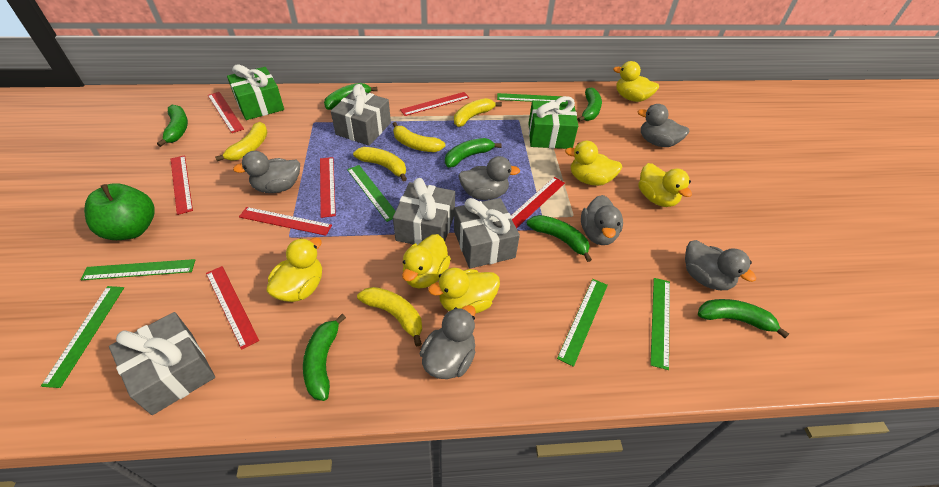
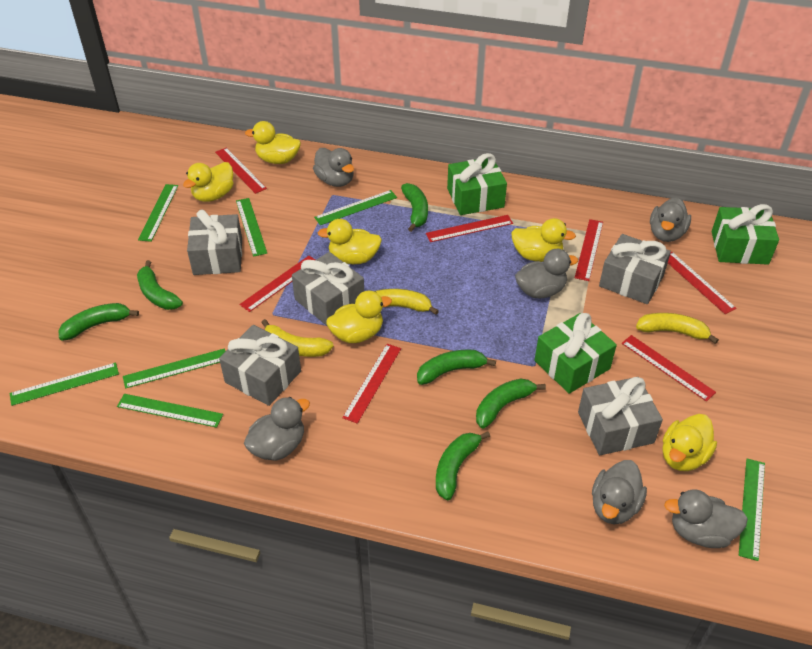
green apple: 1 -> 0
green banana: 7 -> 6
green gift: 2 -> 3
green ruler: 6 -> 7
grey gift: 4 -> 5
yellow banana: 5 -> 3

